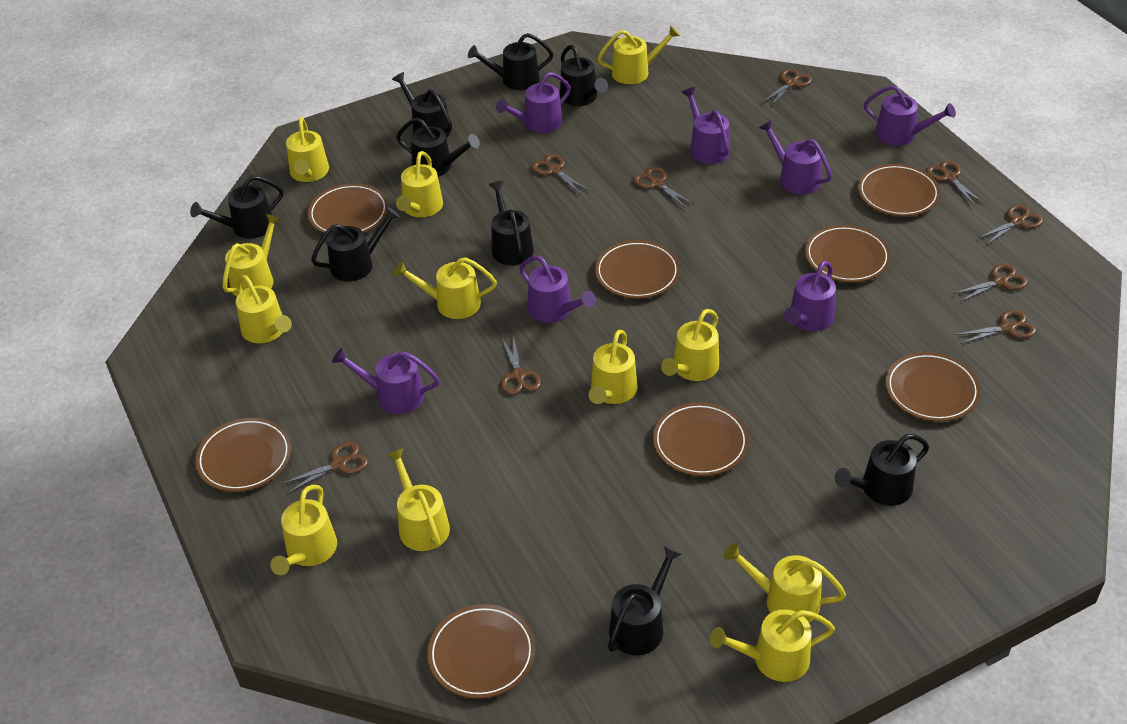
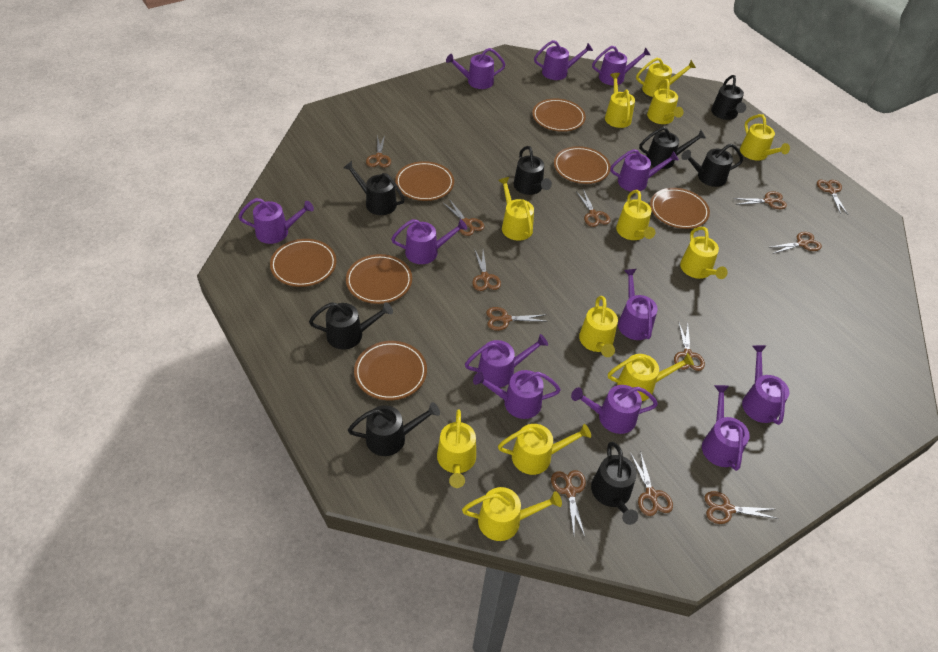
black watering can: 9 -> 8
brown plate: 8 -> 7
brown scissors: 9 -> 12
purple watering can: 7 -> 12

